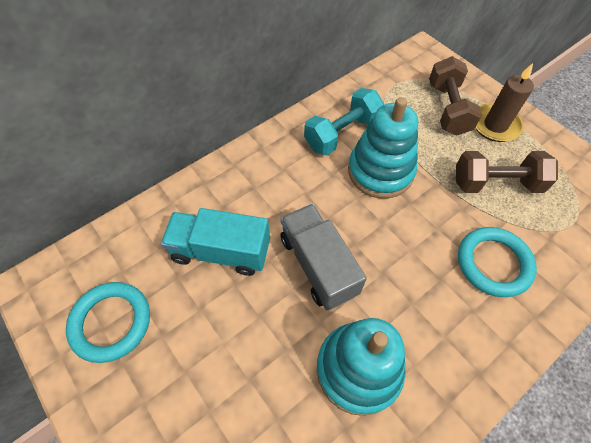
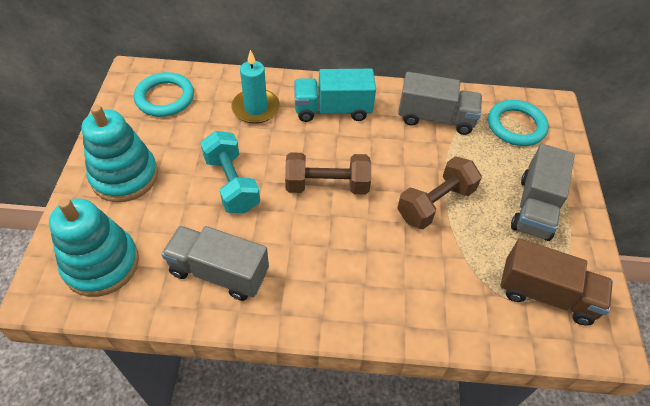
brown candle: 1 -> 0
brown truck: 0 -> 1
grey truck: 1 -> 3
turquoise candle: 0 -> 1

